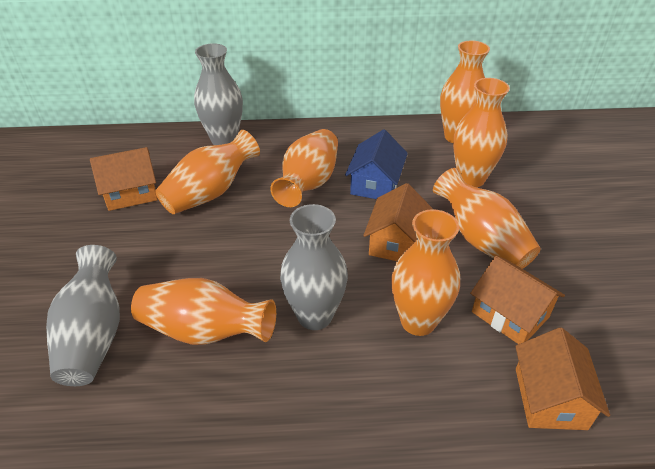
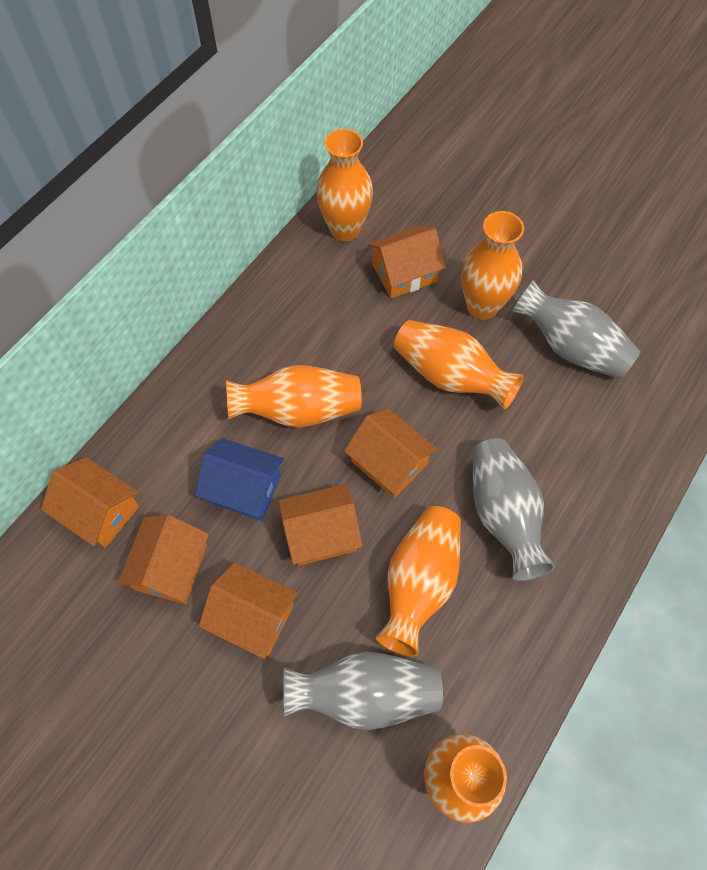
orange house: 4 -> 6
orange vase: 7 -> 6

